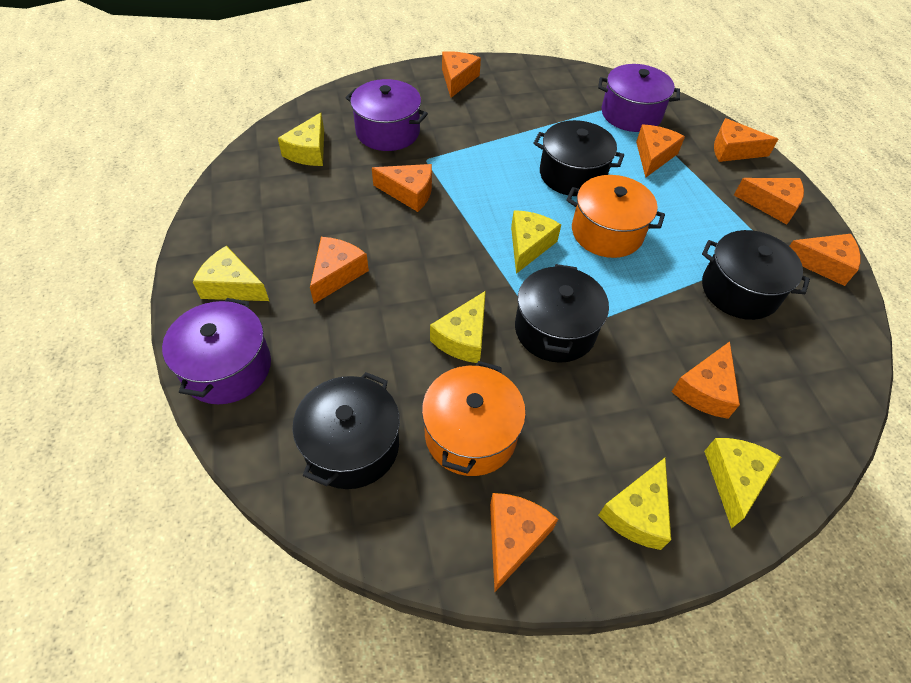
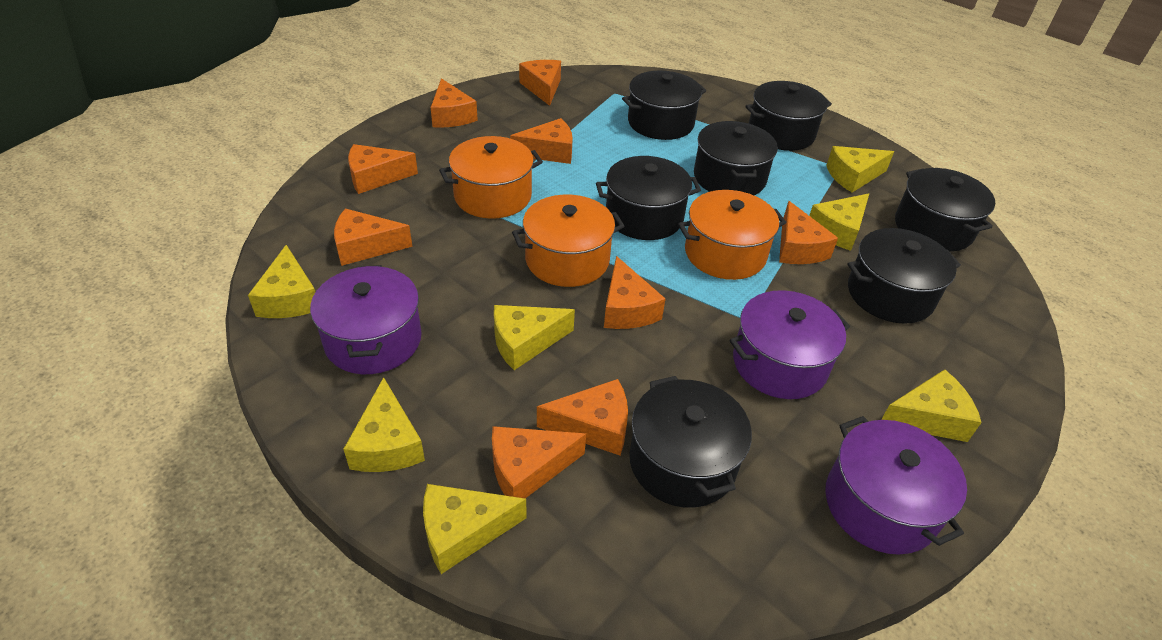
black pot: 4 -> 7
orange pot: 2 -> 3
yellow cheese: 6 -> 7

